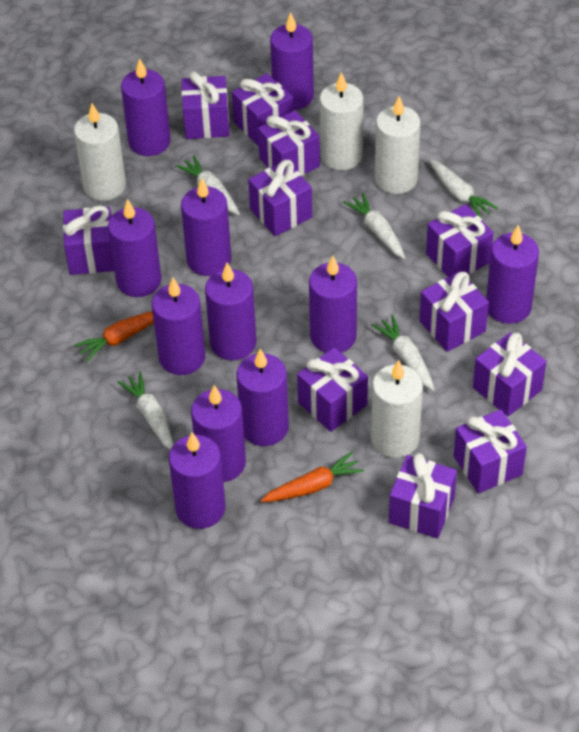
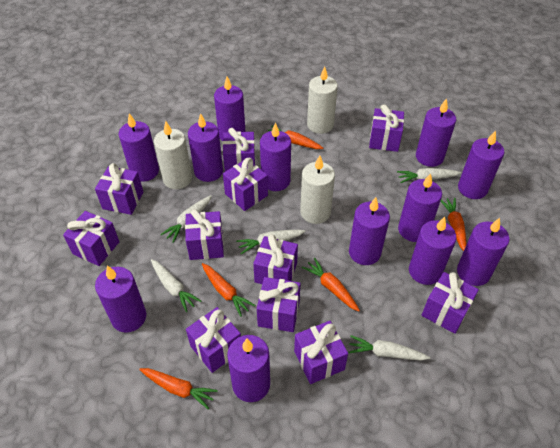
orange carrot: 2 -> 5
purple candle: 11 -> 12
white candle: 4 -> 3

